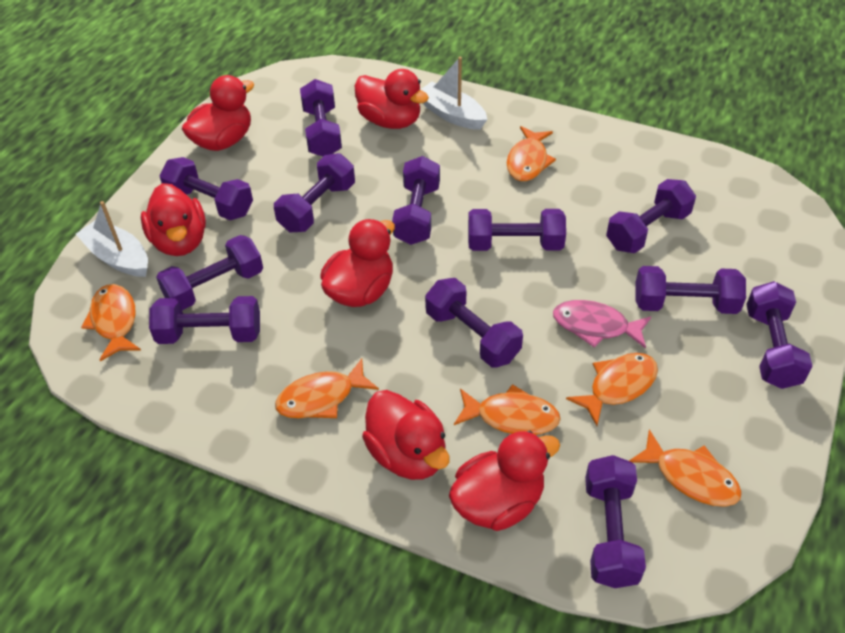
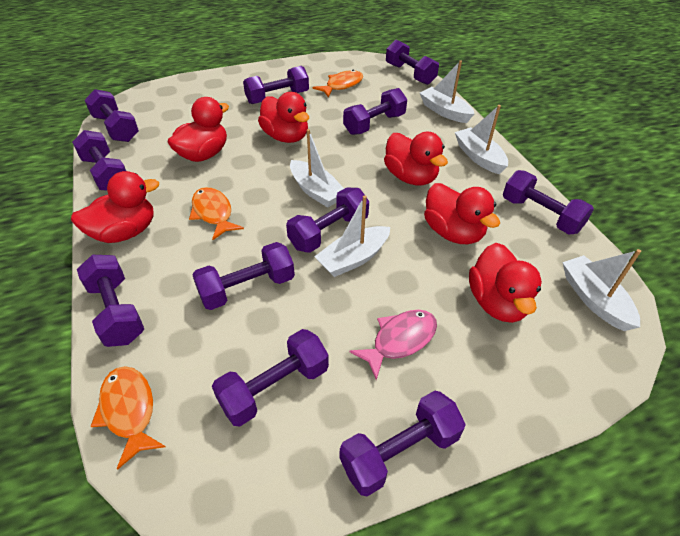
orange fish: 6 -> 3
purple dumbbell: 12 -> 11
white boat: 2 -> 5

